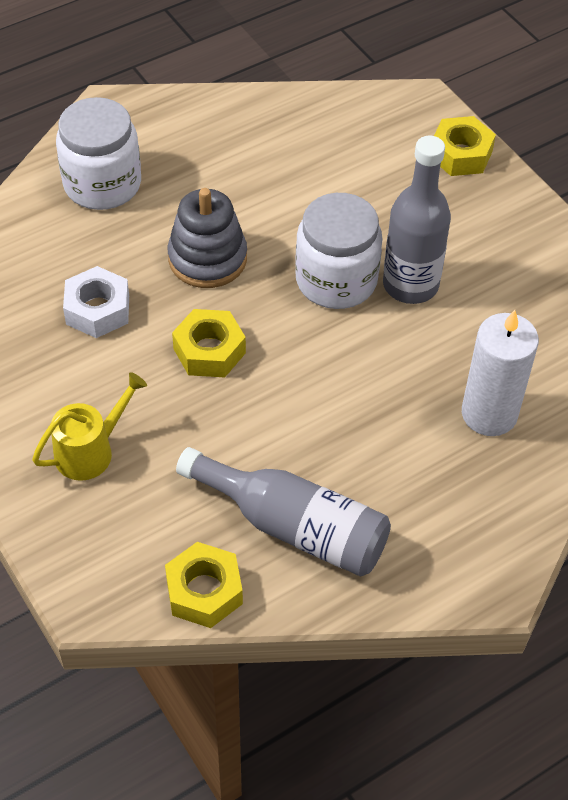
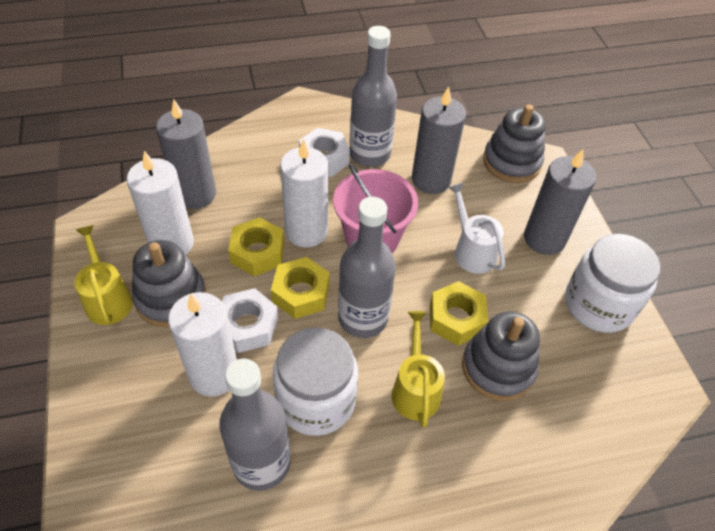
grey bottle: 2 -> 3
grey candle: 0 -> 3
grey stacking toy: 1 -> 3
pink bucket: 0 -> 1
white candle: 1 -> 3
white nut: 1 -> 2
white watering can: 0 -> 1
yellow watering can: 1 -> 2

